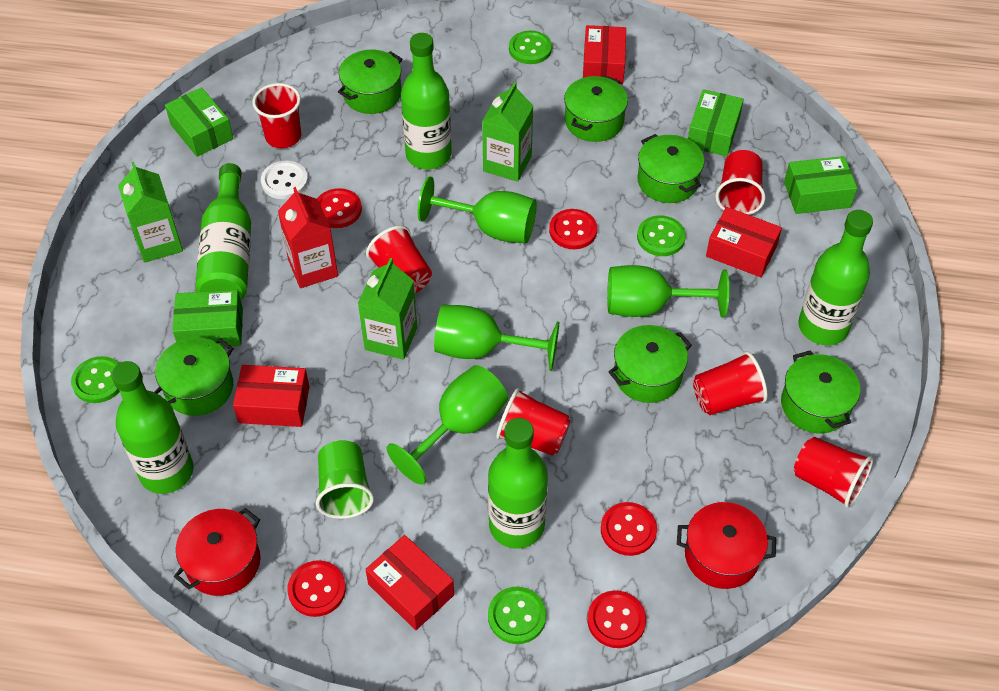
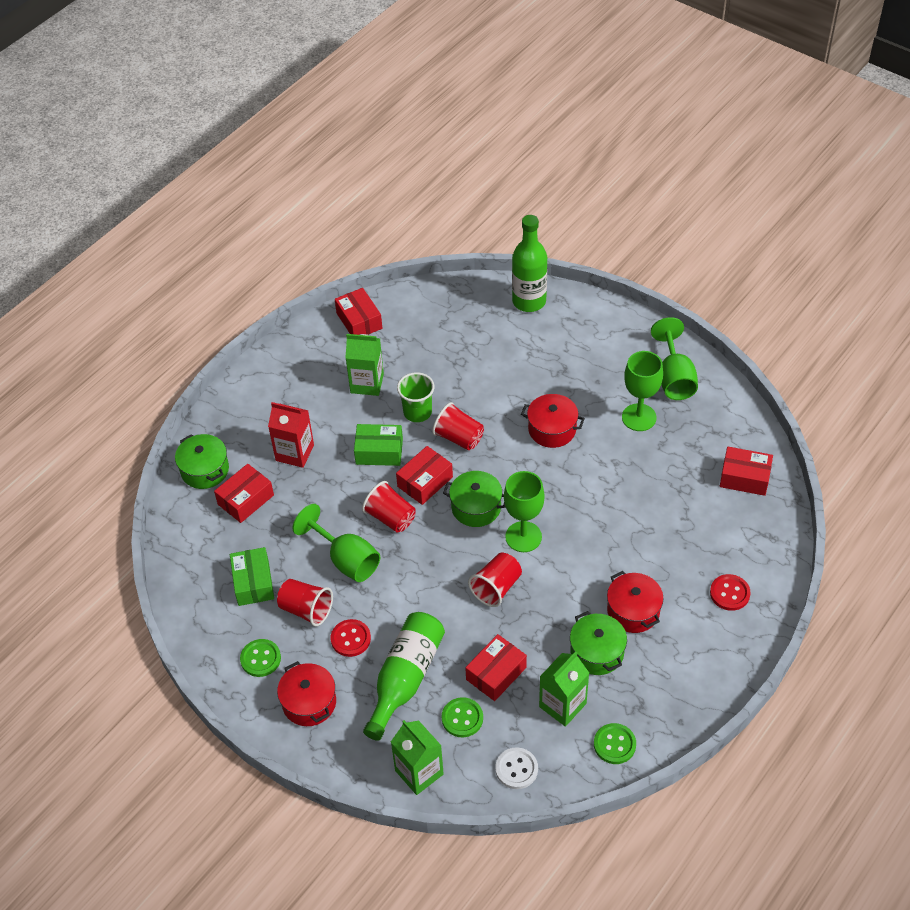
green bottle: 5 -> 2
green box: 4 -> 2
green button: 4 -> 3
green pot: 6 -> 3
red box: 4 -> 5
red button: 5 -> 2
red cup: 6 -> 4
red pot: 2 -> 3

